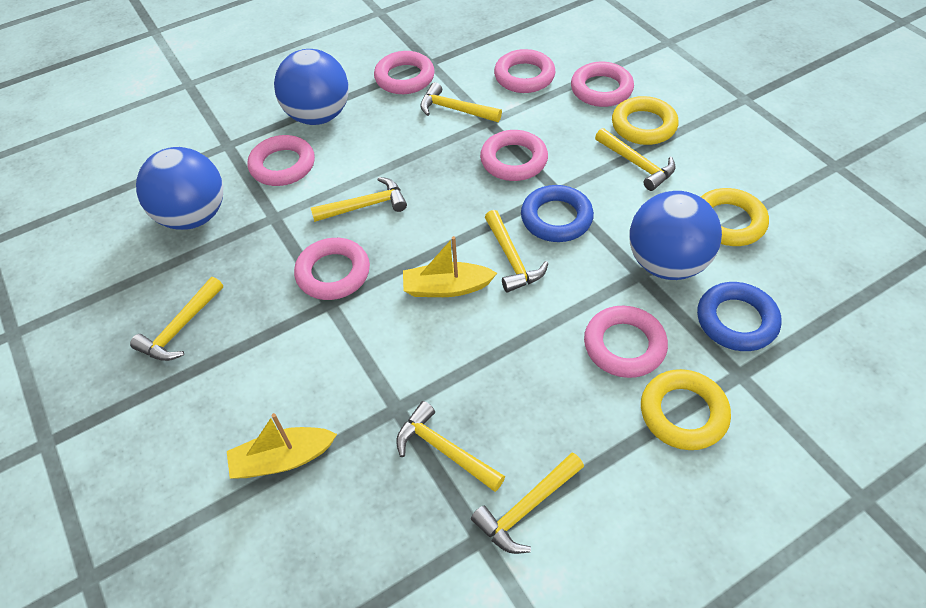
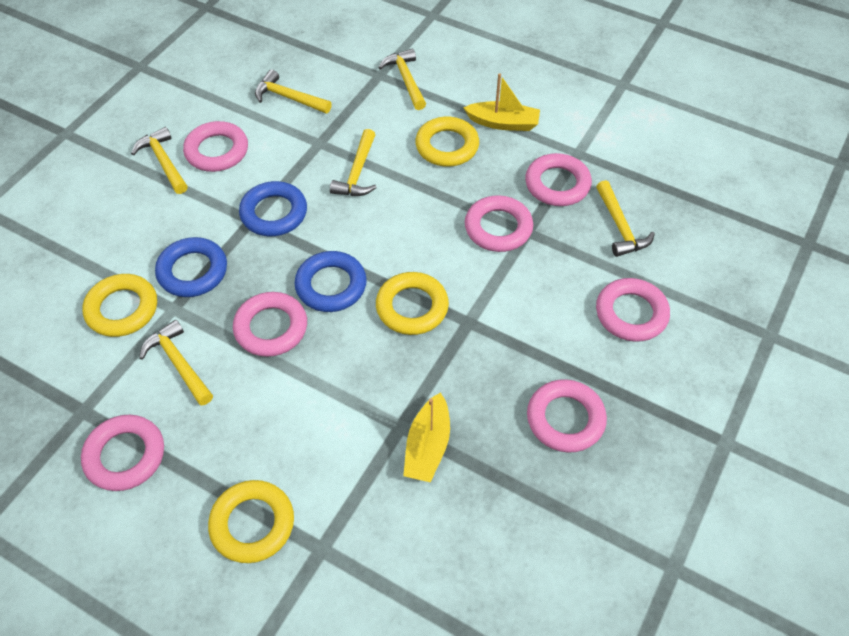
blue ball: 3 -> 0
blue ring: 2 -> 3
yellow hammer: 7 -> 6
yellow ring: 3 -> 4

